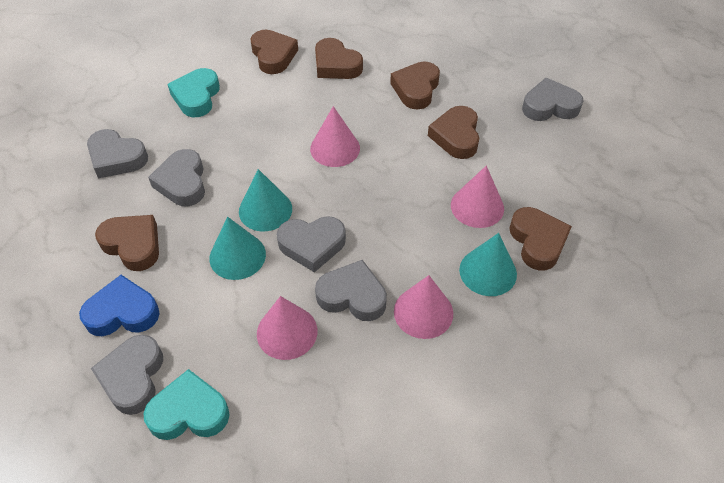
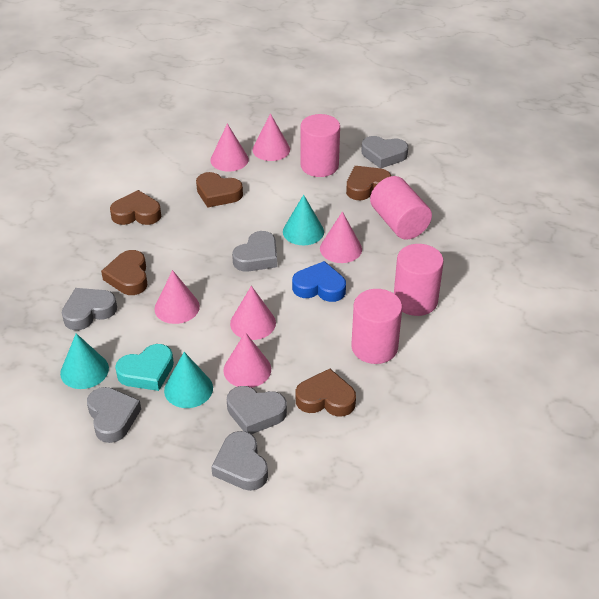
brown heart: 6 -> 5
pink cone: 4 -> 6
pink cylinder: 0 -> 4
turquoise heart: 2 -> 1

